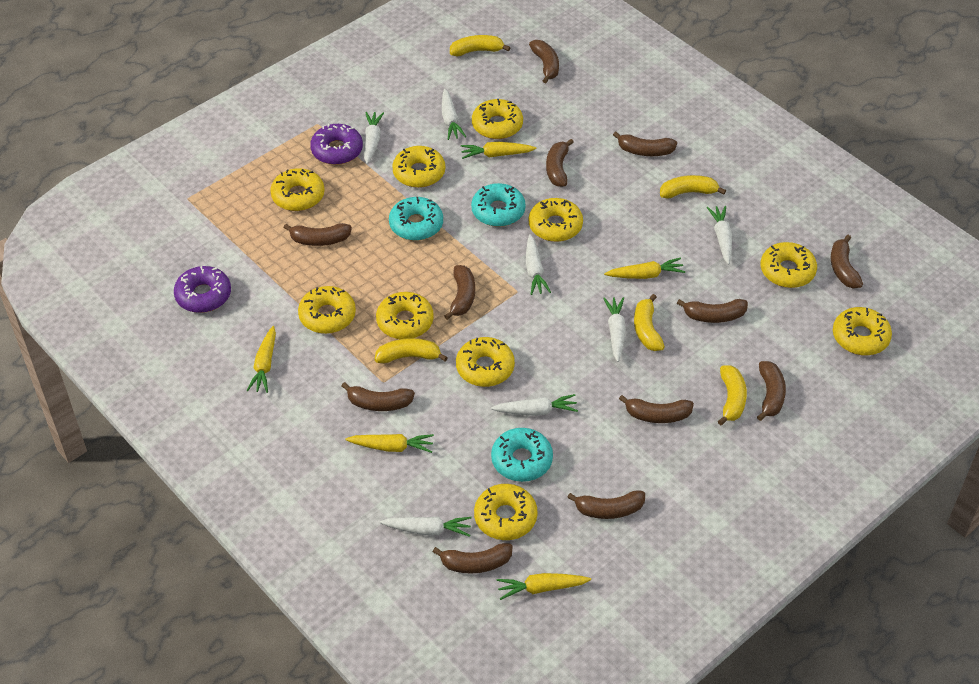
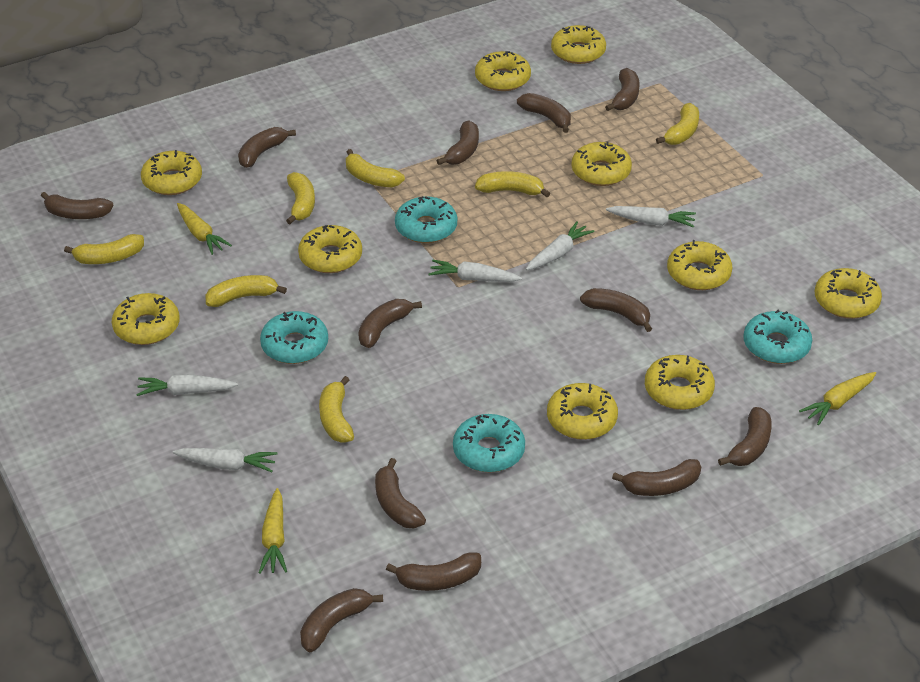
purple donut: 2 -> 0
turquoise donut: 3 -> 4
white carrot: 7 -> 5
yellow banana: 5 -> 7
yellow carrot: 5 -> 3

